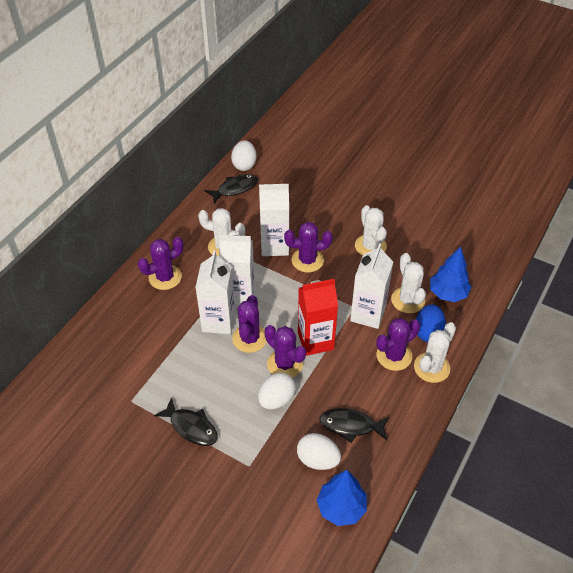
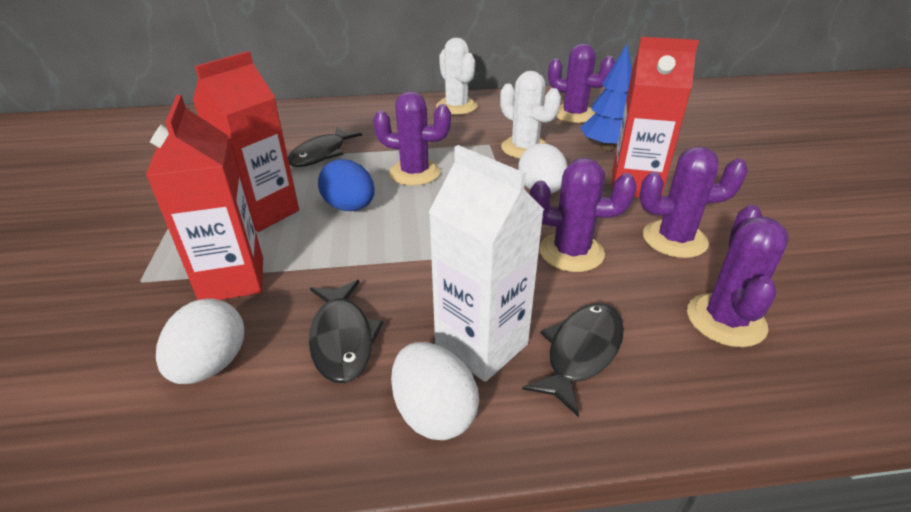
blue tree: 2 -> 1
red carton: 1 -> 3
white cactus: 4 -> 2
white carton: 4 -> 1

